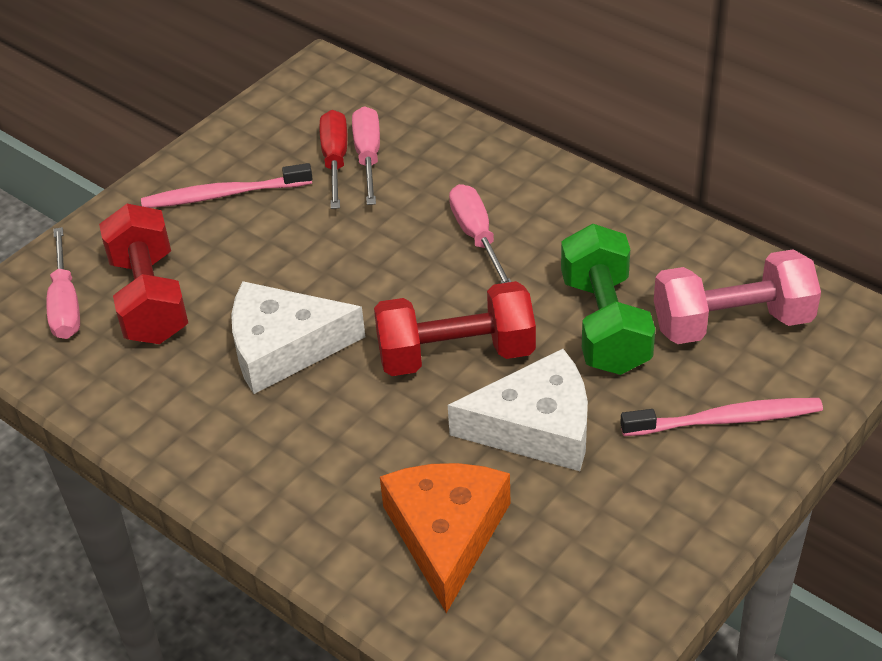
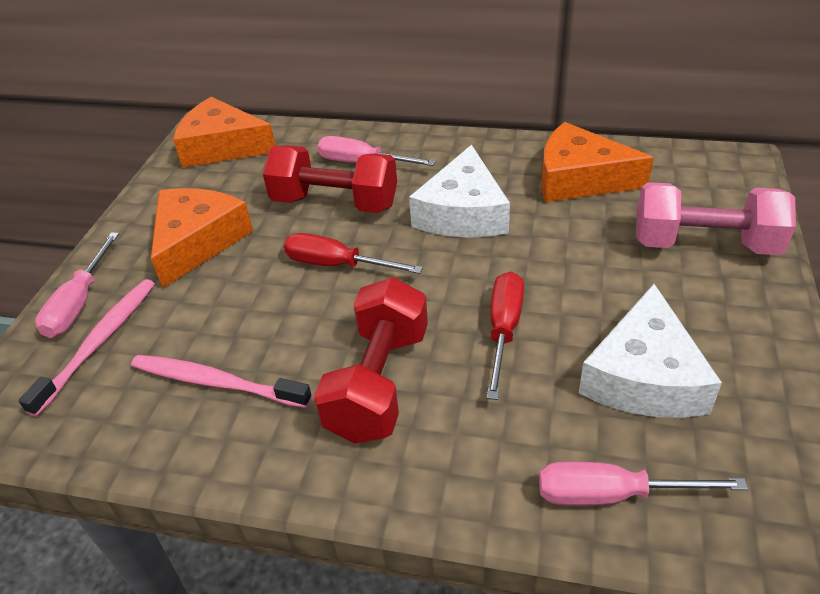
green dumbbell: 1 -> 0
orange cheese: 1 -> 3
red screwdriver: 1 -> 2

